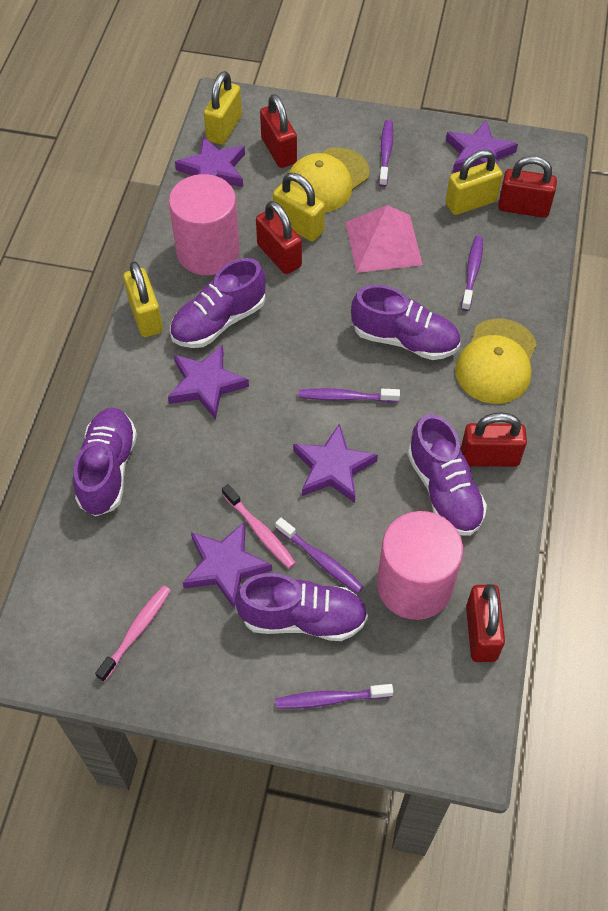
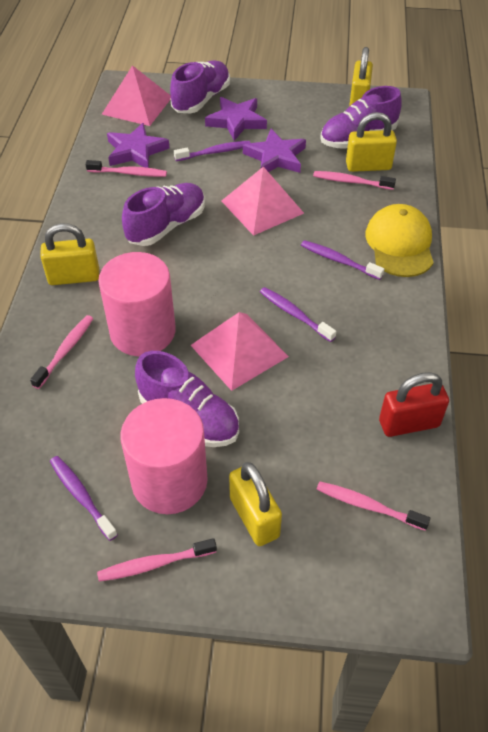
pink pyramid: 1 -> 3
pink toothbrush: 2 -> 5
purple shoe: 5 -> 4
purple star: 5 -> 3
purple toothbrush: 5 -> 4
red padlock: 5 -> 1
yellow cap: 2 -> 1

